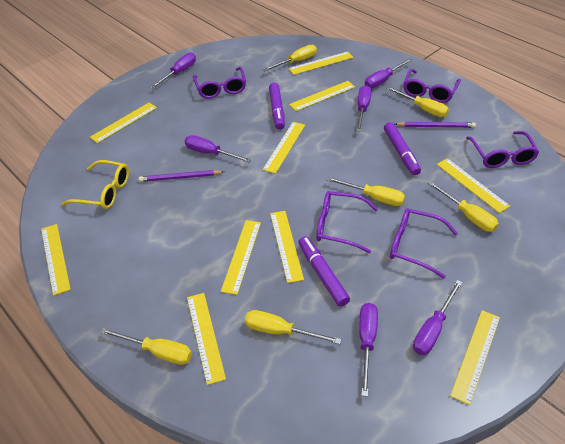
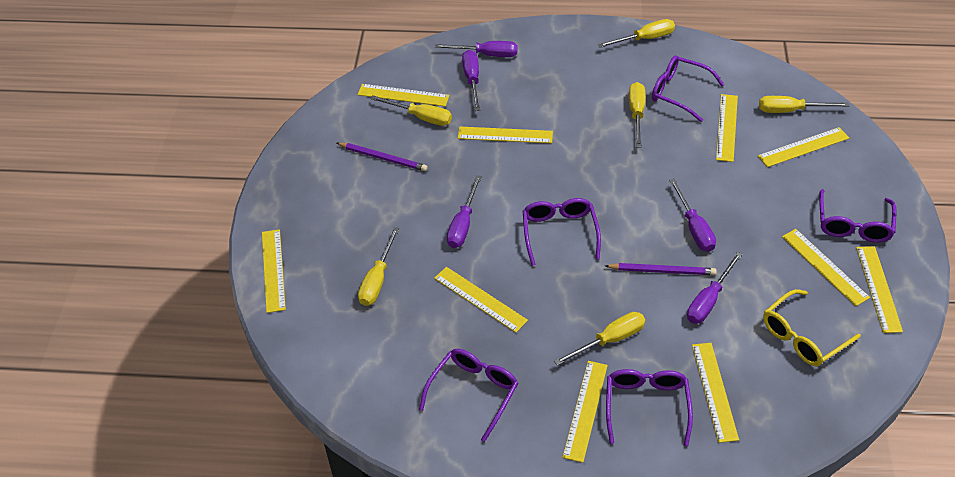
purple marker: 3 -> 0
purple screwdriver: 6 -> 5

